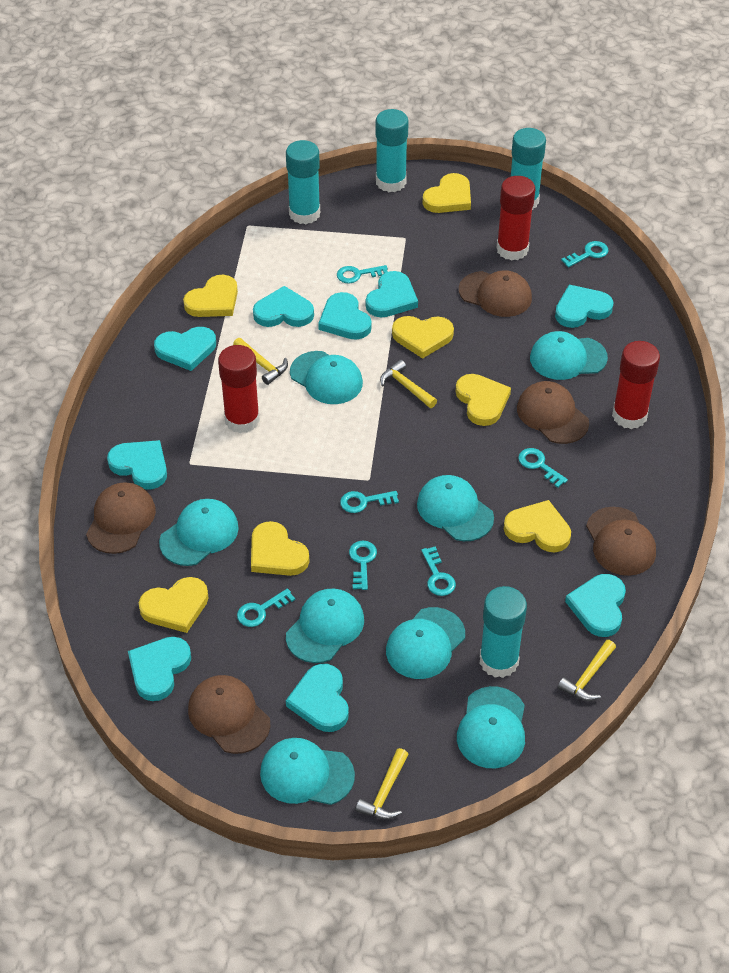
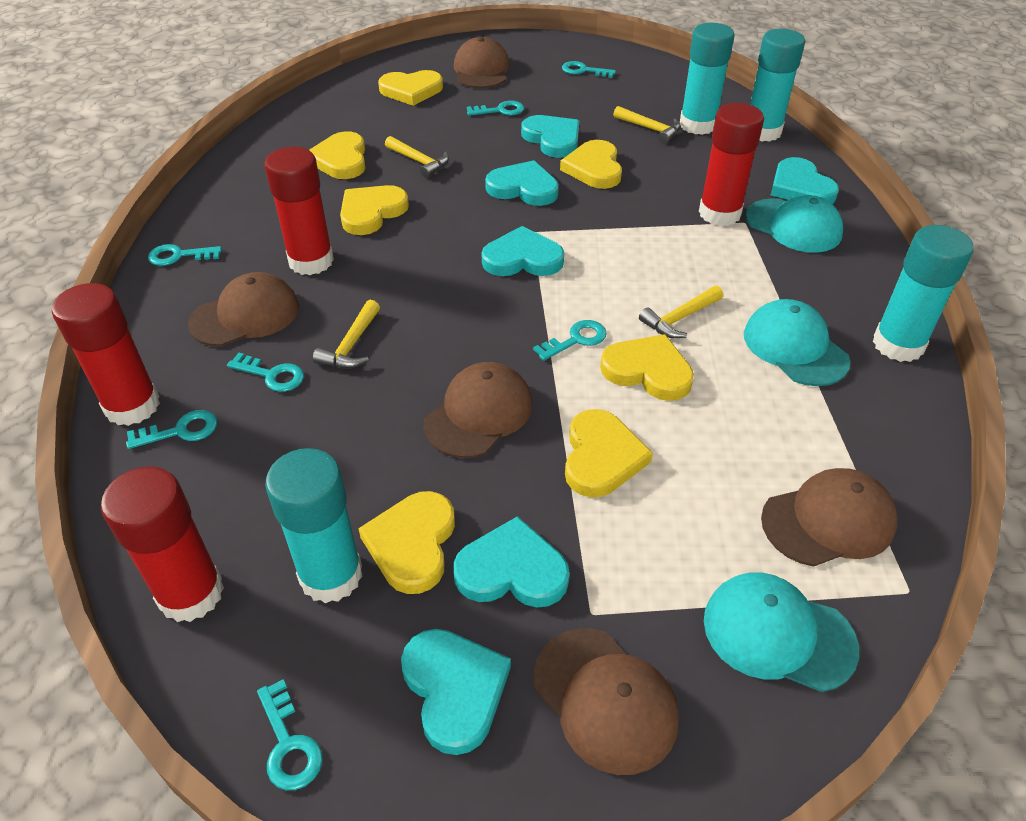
red glue stick: 3 -> 4
turquoise cap: 8 -> 3
turquoise heart: 9 -> 6

